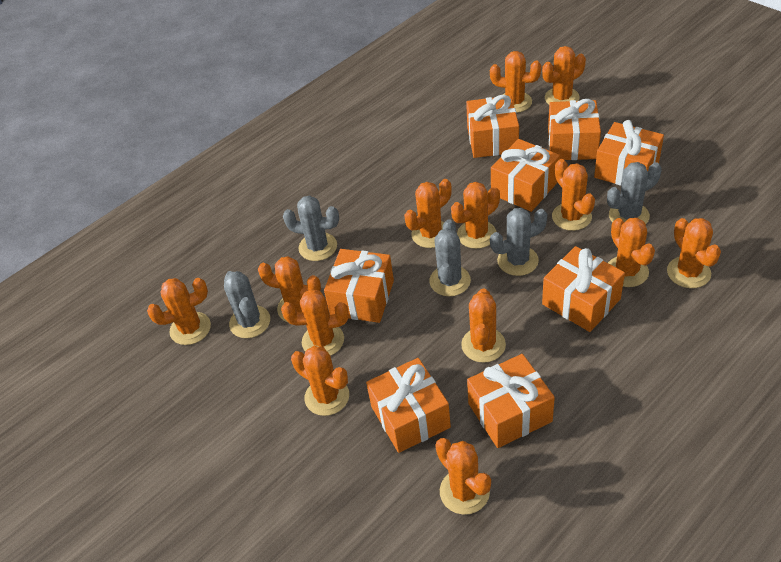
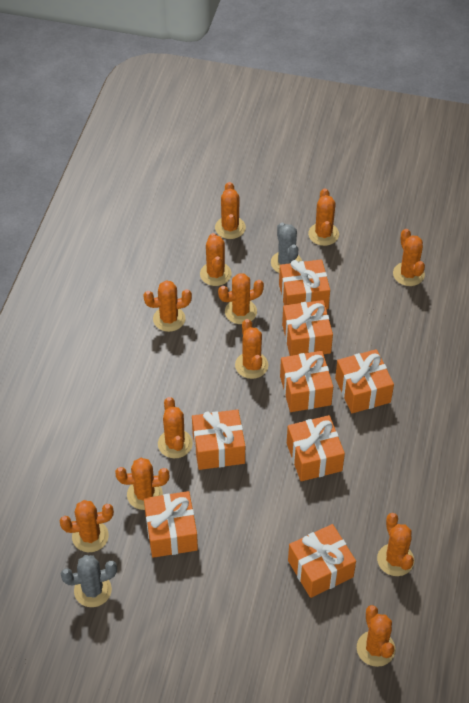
grey cactus: 5 -> 2
orange cactus: 13 -> 12

